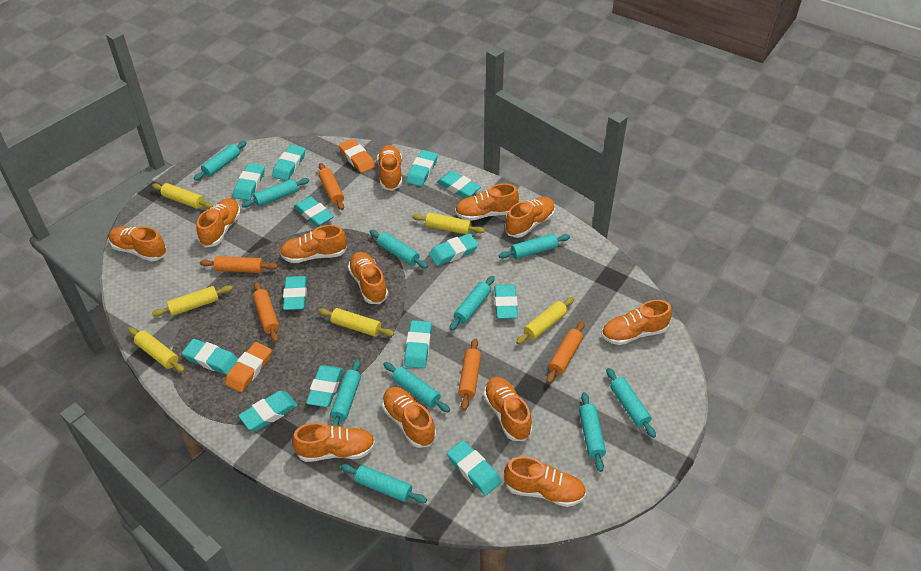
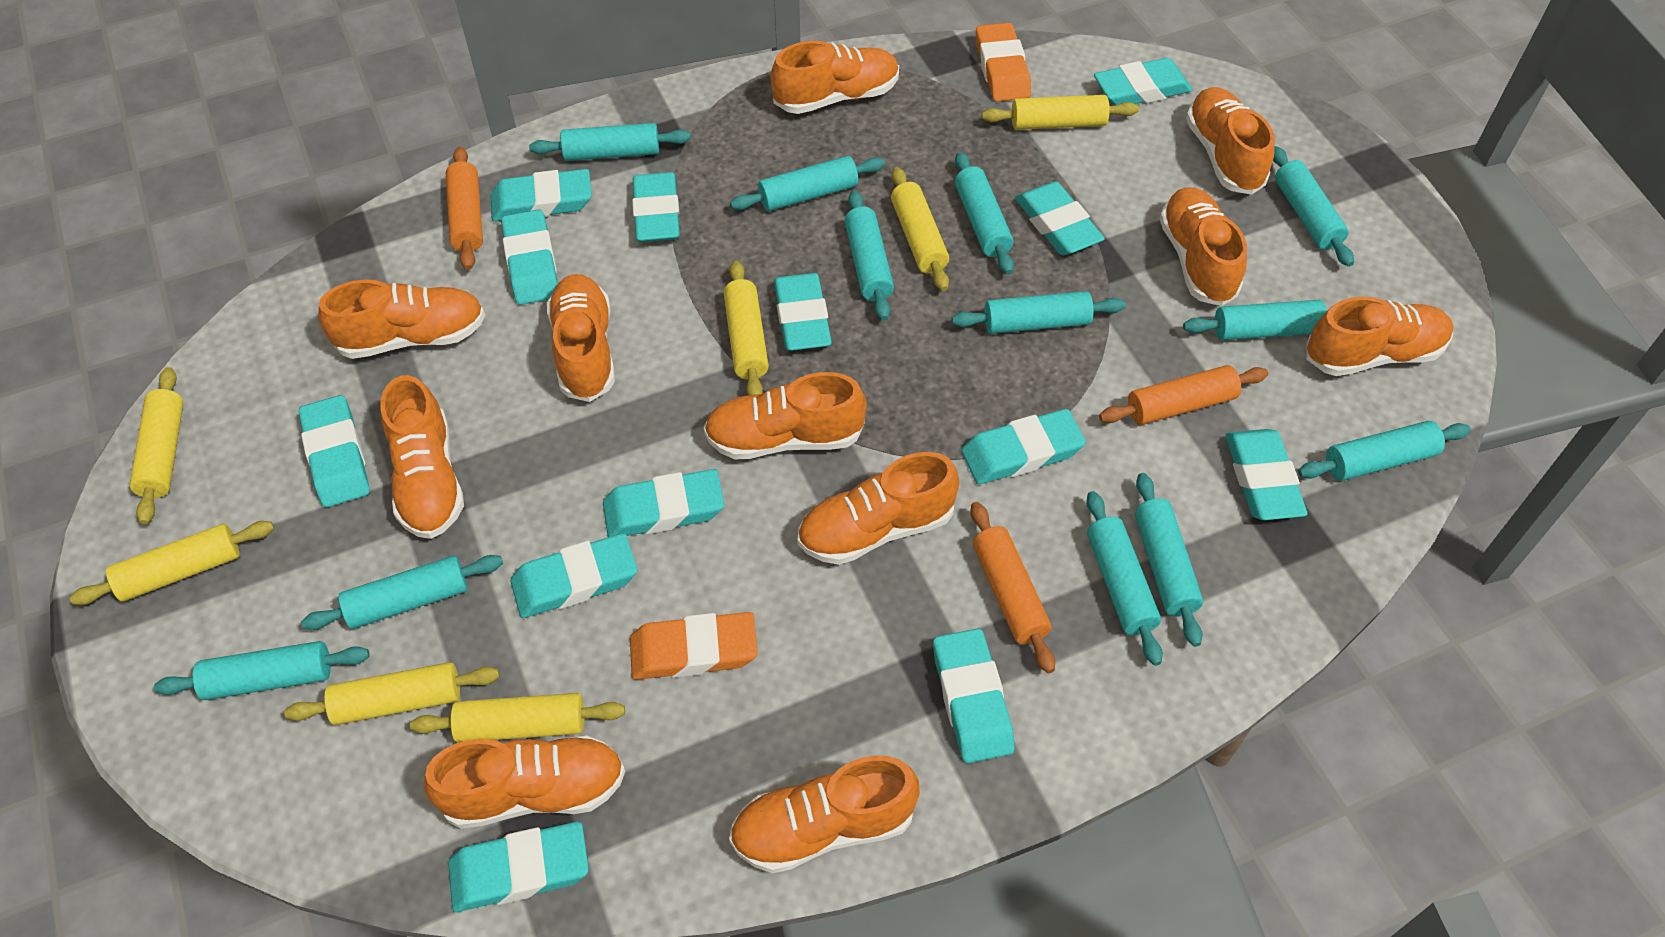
orange rolling pin: 5 -> 3
orange shoe: 12 -> 11
turquoise rolling pin: 10 -> 12
yellow rolling pin: 6 -> 7

